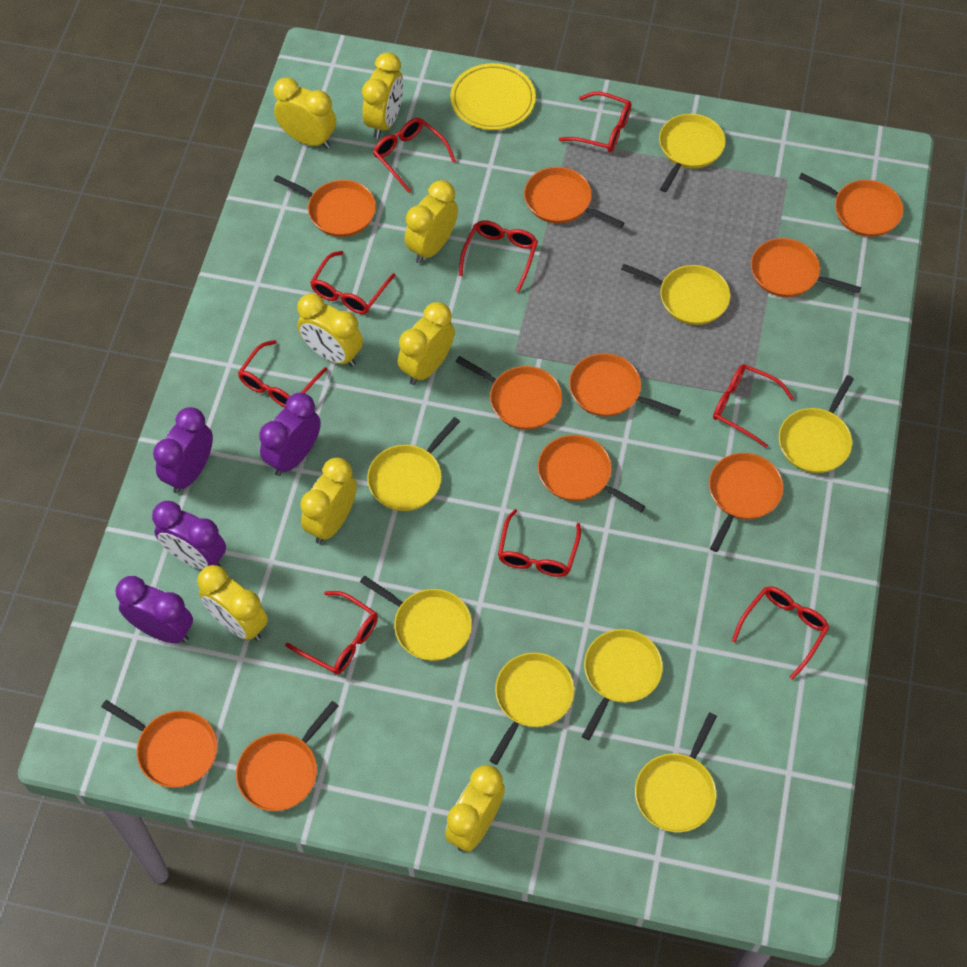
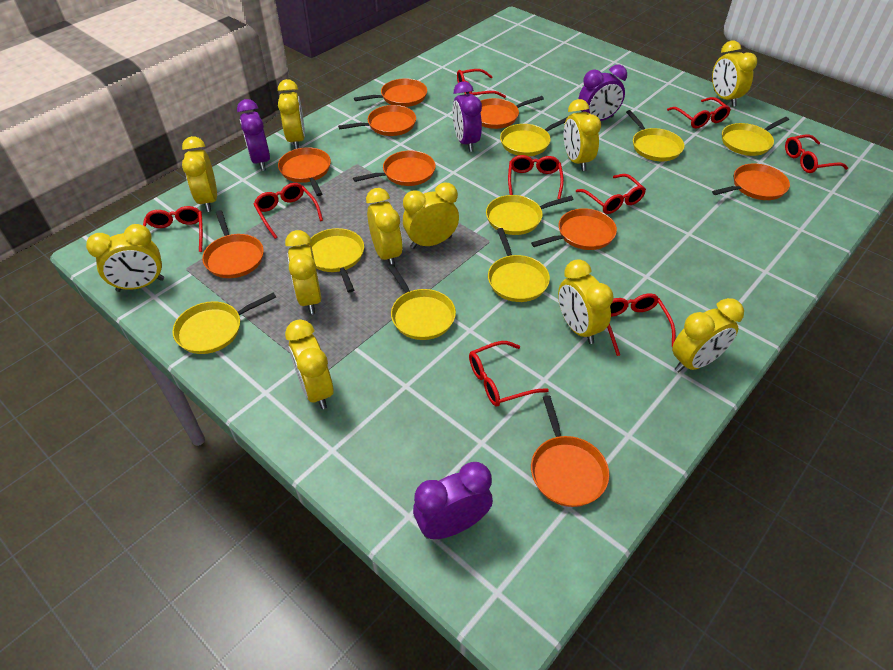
orange pan: 10 -> 9
yellow clock: 8 -> 11
yellow plate: 1 -> 0

